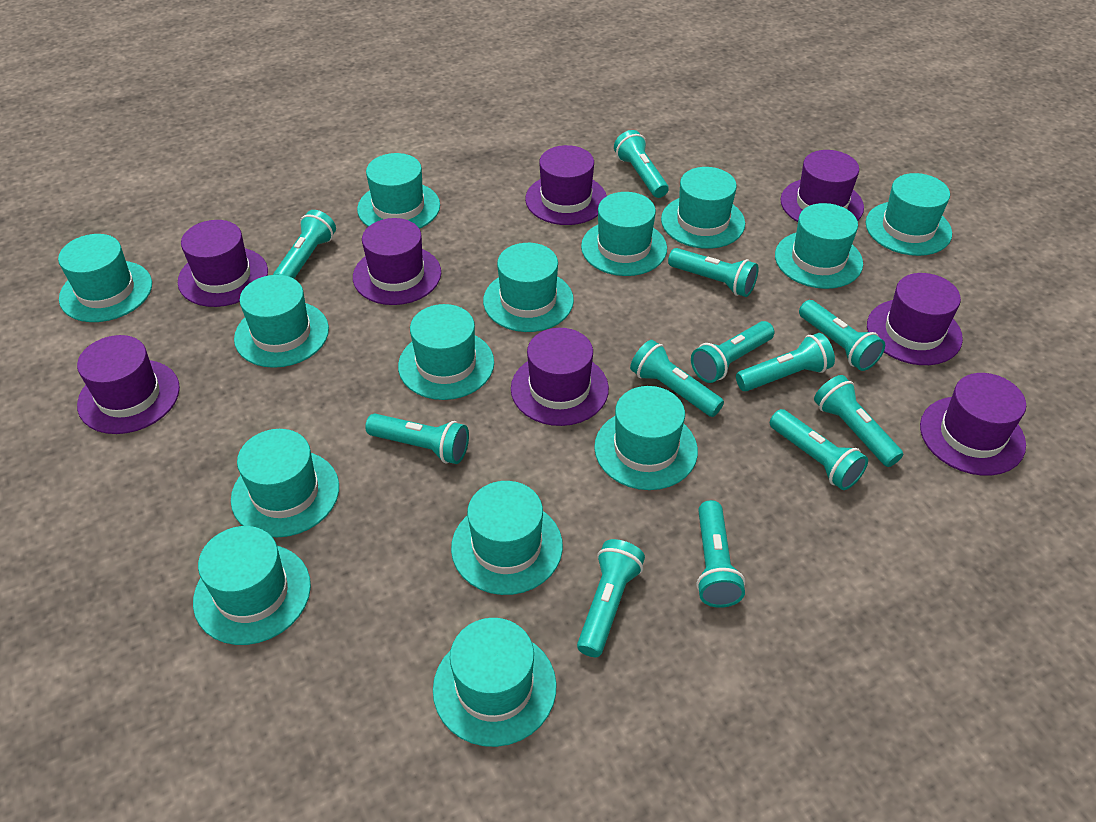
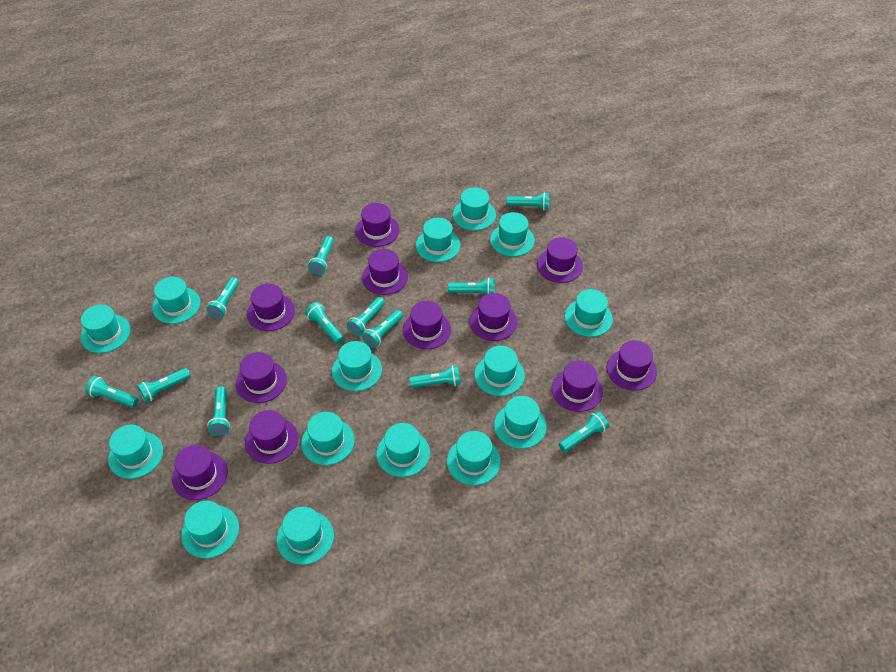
purple hat: 8 -> 11
turquoise hat: 14 -> 15

